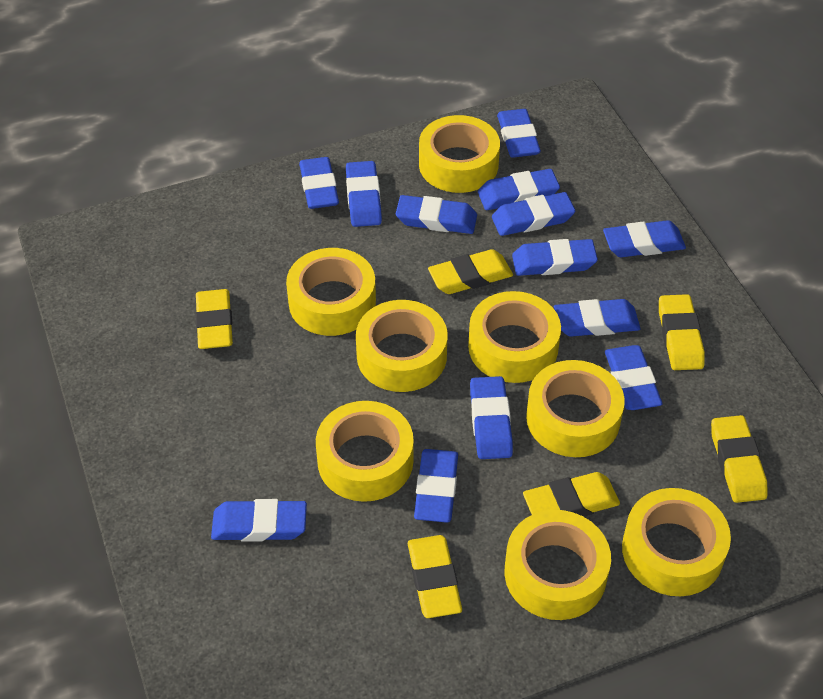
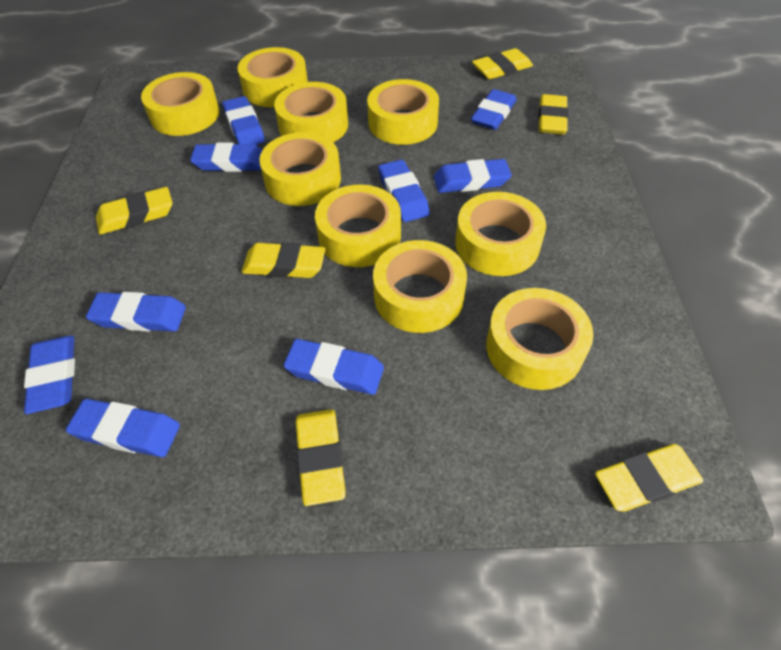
blue eraser: 13 -> 9
yellow tape: 8 -> 9

